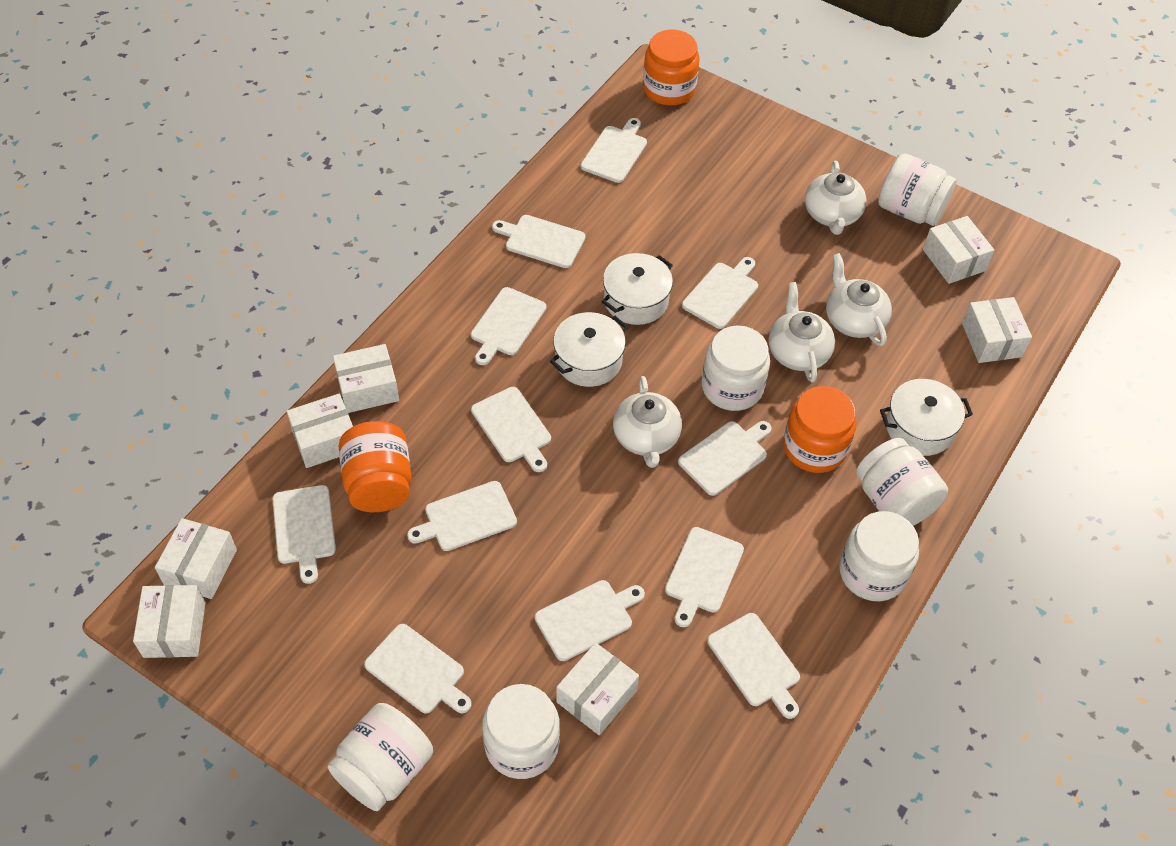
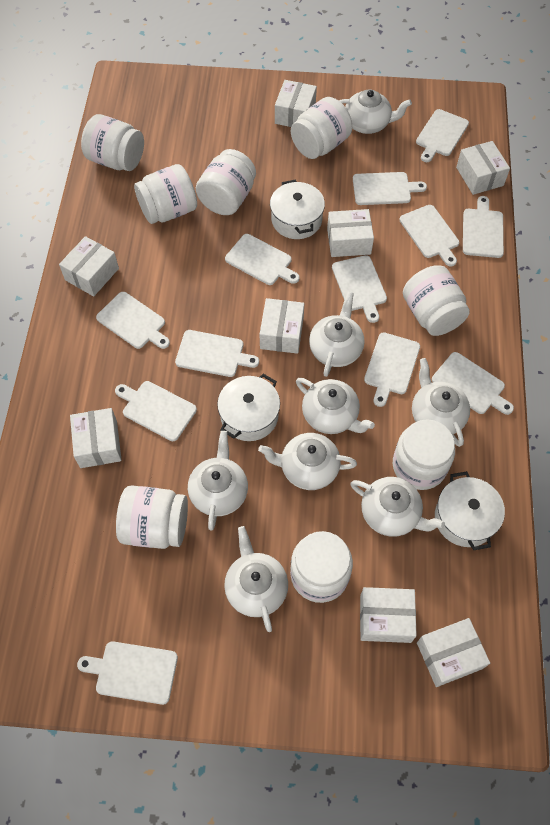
orange jar: 3 -> 0
white box: 7 -> 8
white jar: 6 -> 8
white teapot: 4 -> 8

